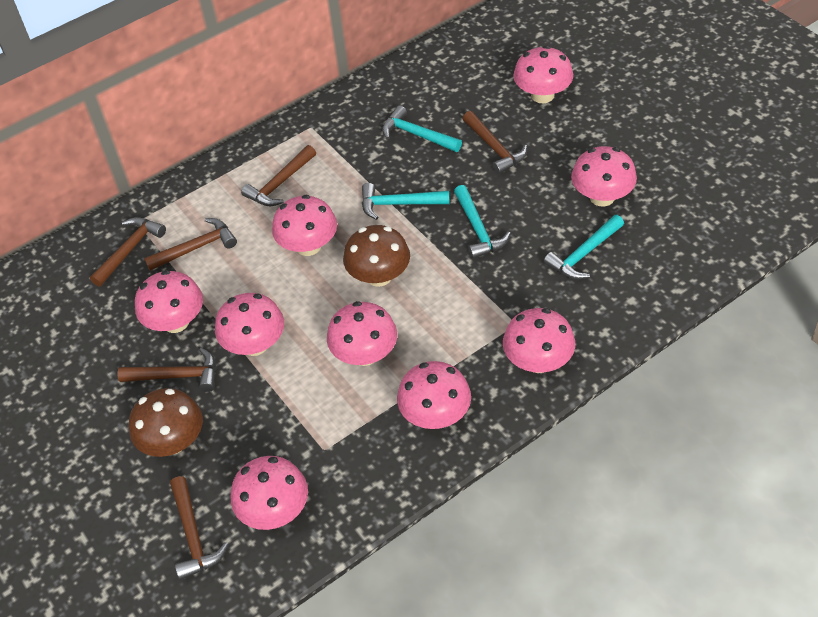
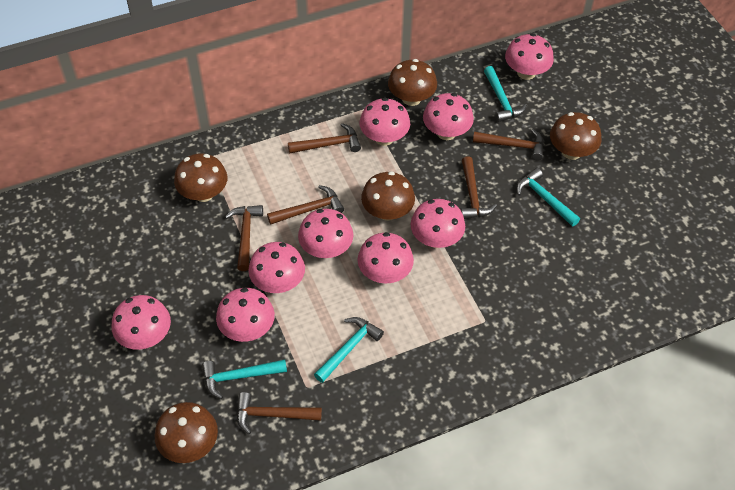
brown mushroom: 2 -> 5

